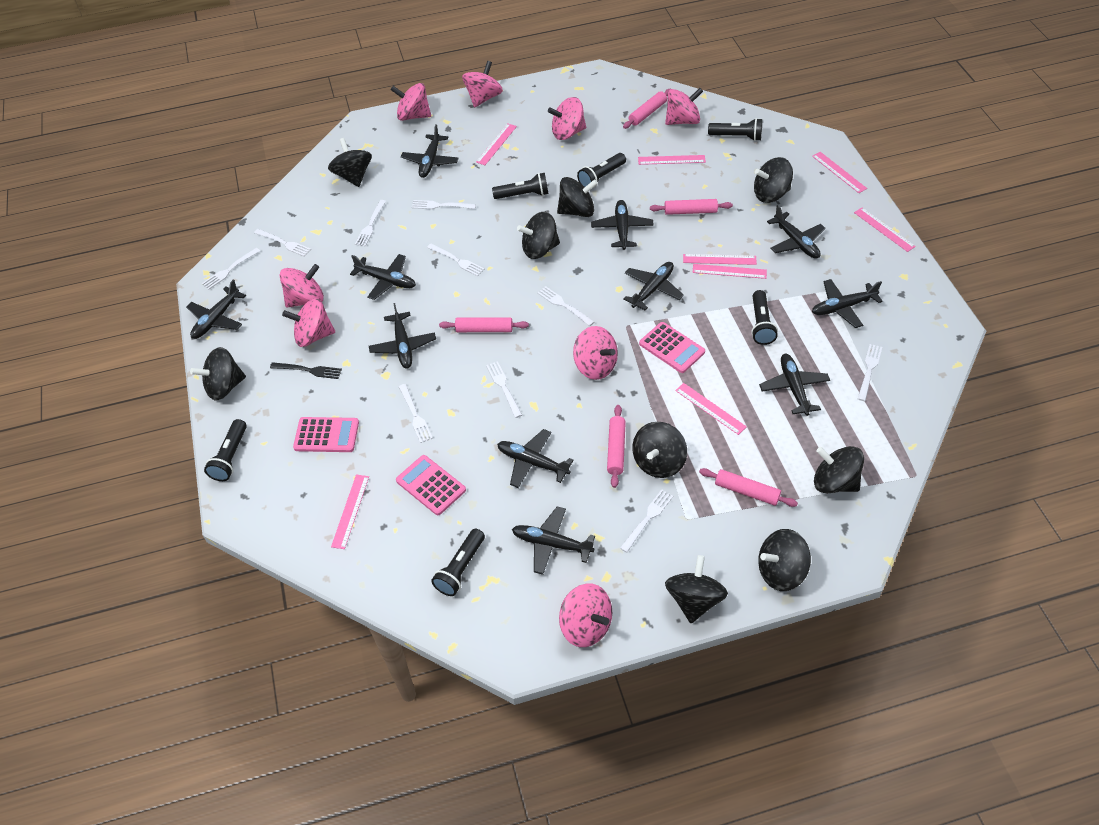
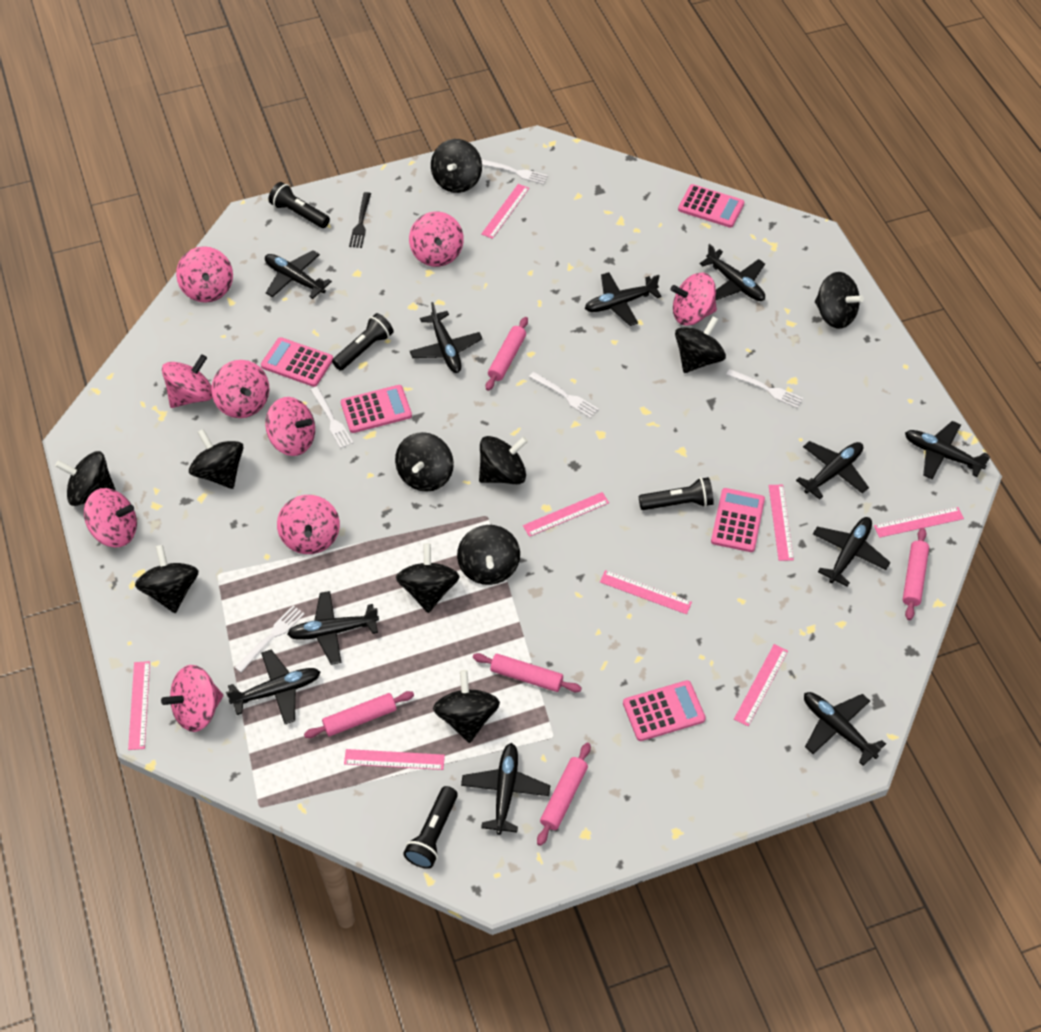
black flashlight: 6 -> 4
black spinning top: 9 -> 11
pink calculator: 3 -> 5
pink spinning top: 8 -> 9
white fork: 10 -> 5

